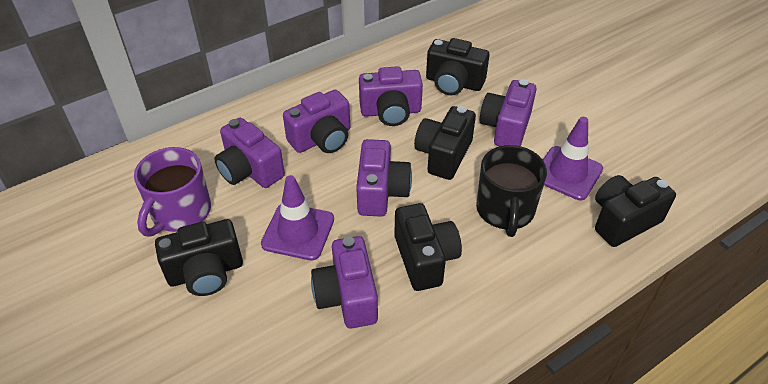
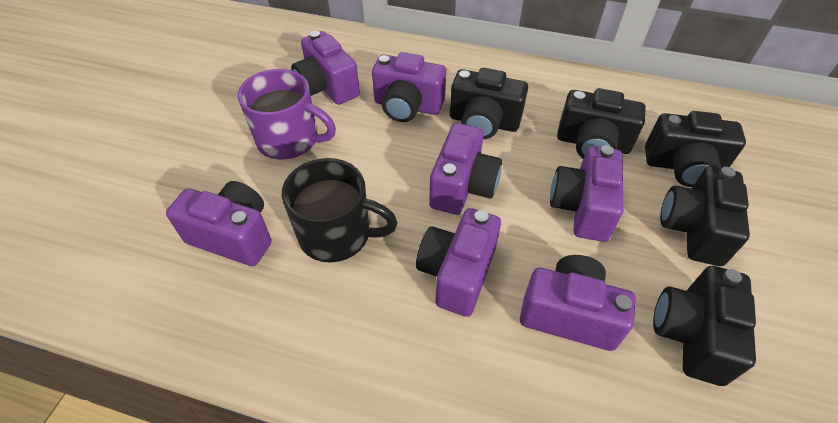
purple camera: 6 -> 7
purple traffic cone: 2 -> 0

